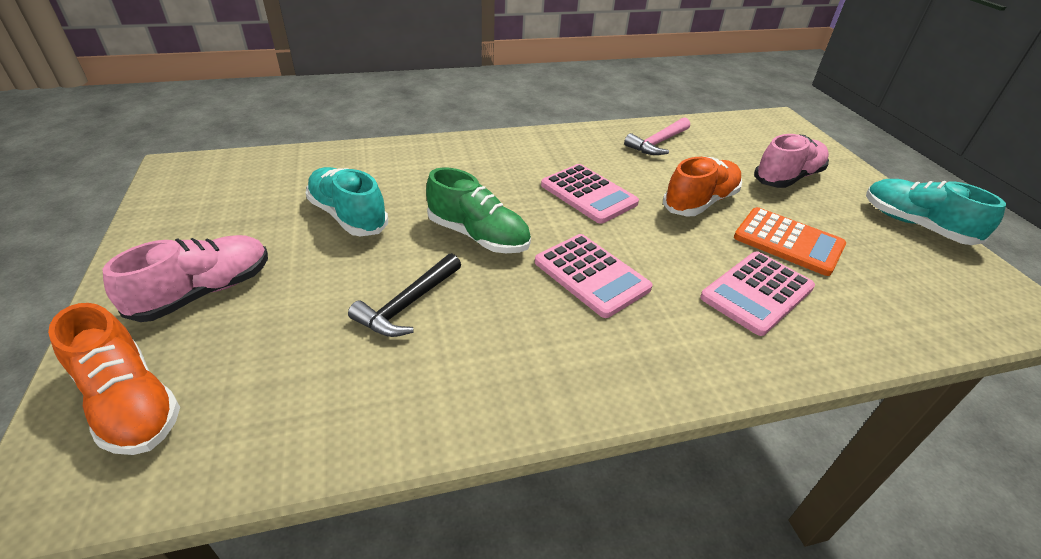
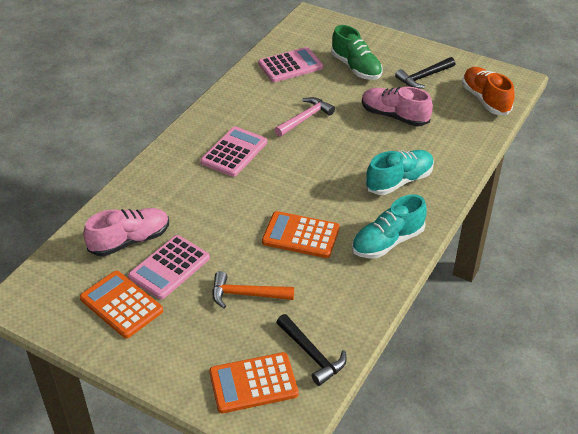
black hammer: 1 -> 2
orange calculator: 1 -> 3
orange hammer: 0 -> 1
orange shoe: 2 -> 1

